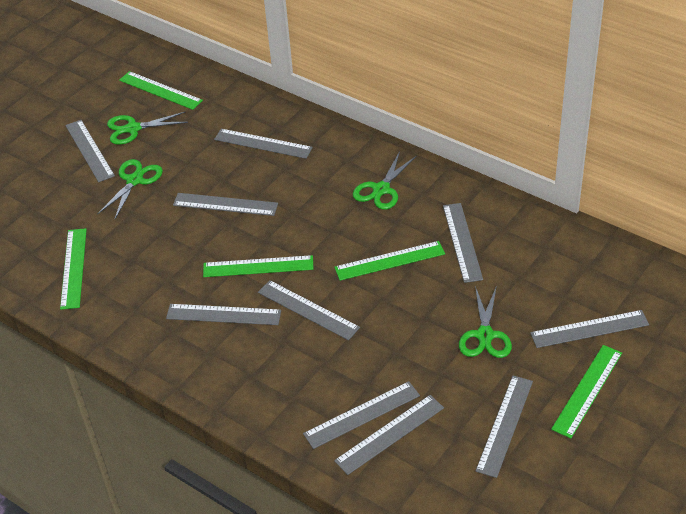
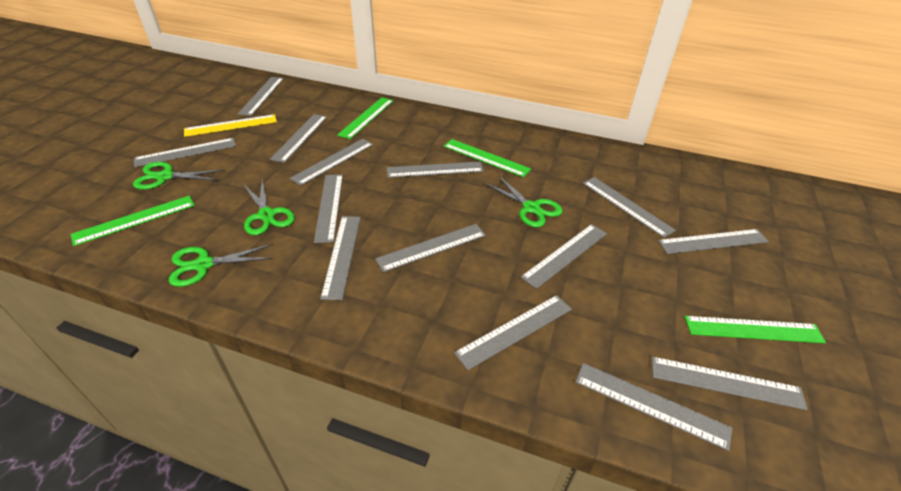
green ruler: 5 -> 4
grey ruler: 10 -> 14
yellow ruler: 0 -> 1

